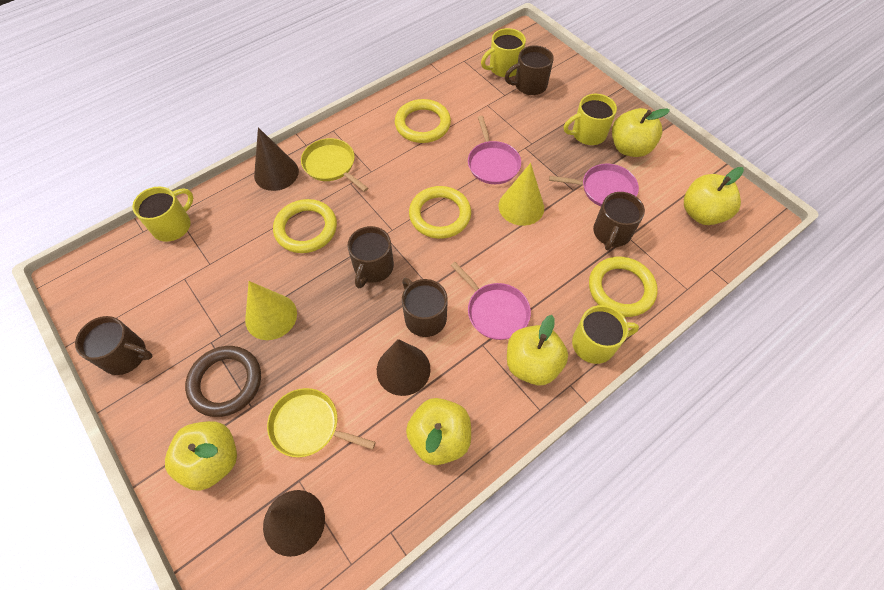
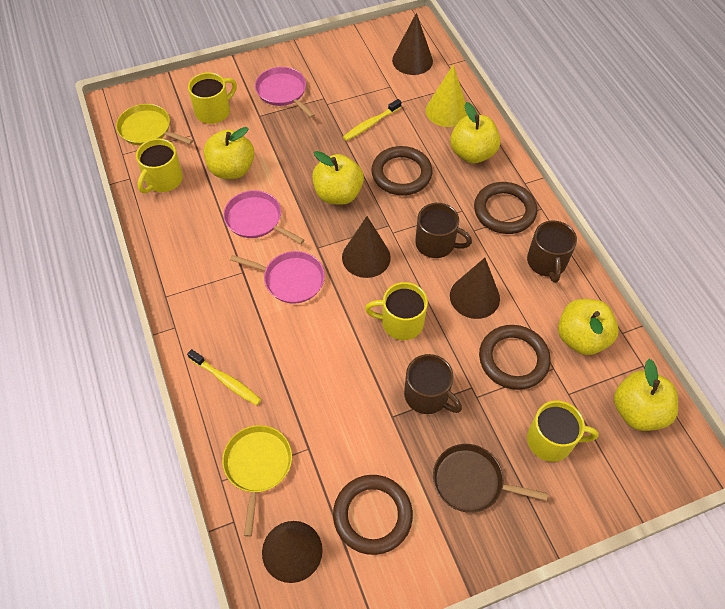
brown cone: 3 -> 4
brown mug: 5 -> 3
brown pan: 0 -> 1
brown ring: 1 -> 4
yellow cone: 2 -> 1
yellow ring: 4 -> 0
yellow toothbrush: 0 -> 2

